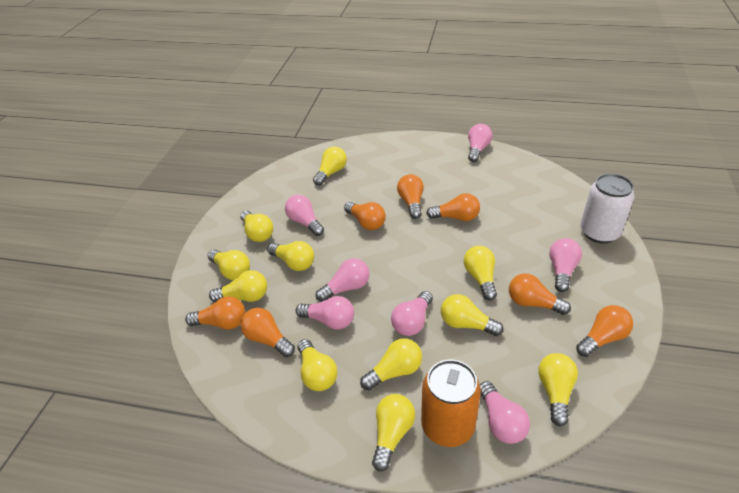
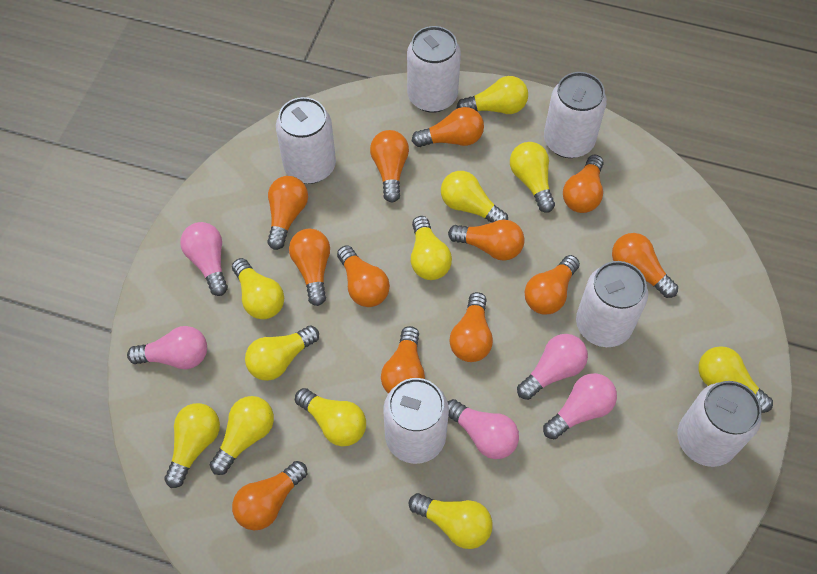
orange can: 1 -> 0
orange light bulb: 7 -> 12
pink light bulb: 7 -> 5
white can: 1 -> 6

